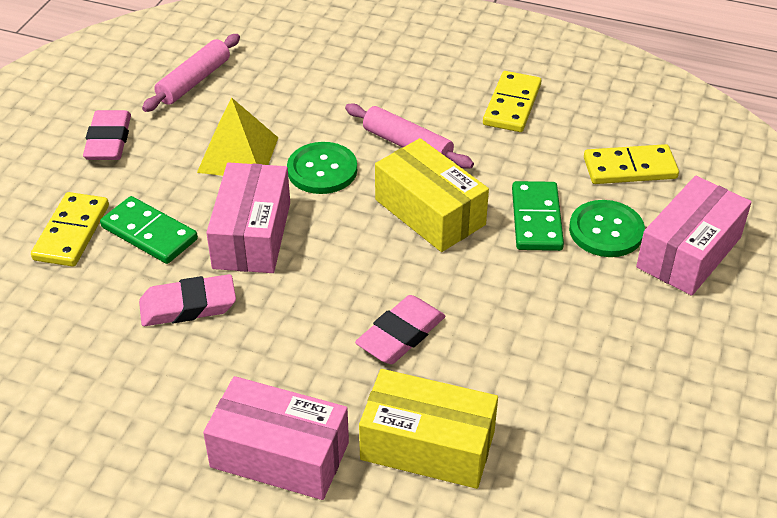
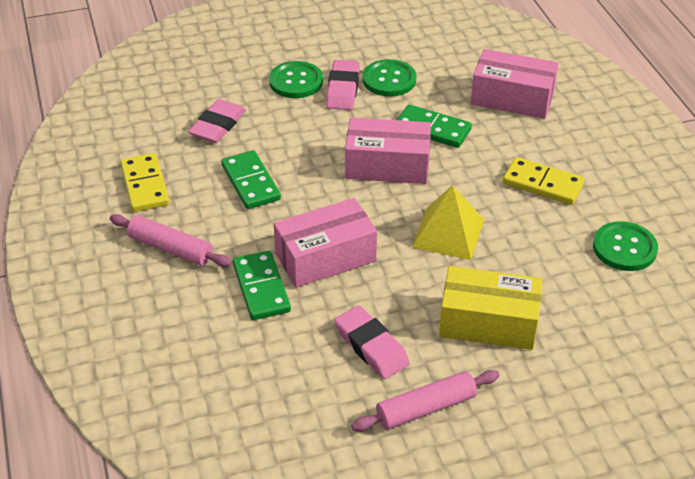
green button: 2 -> 3
green domino: 2 -> 3
yellow box: 2 -> 1
yellow domino: 3 -> 2

